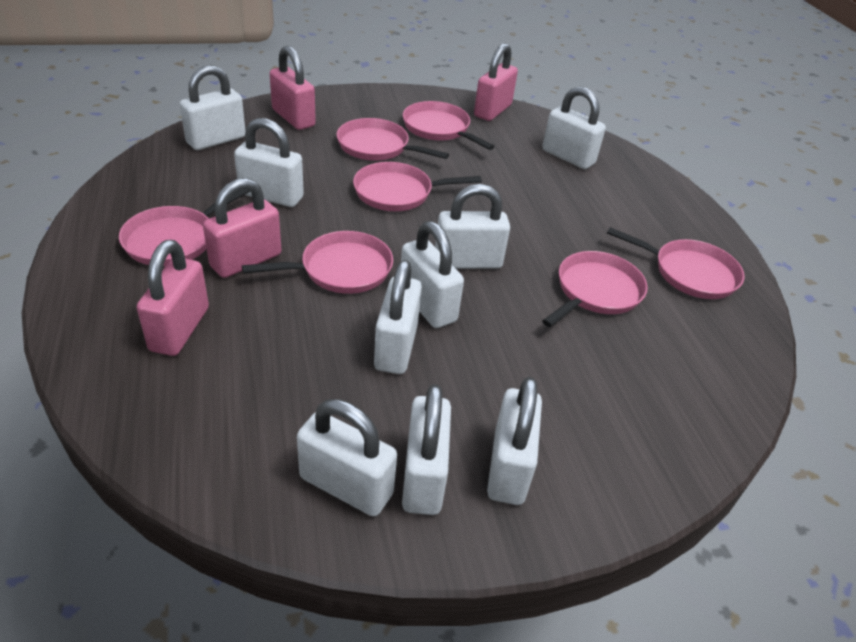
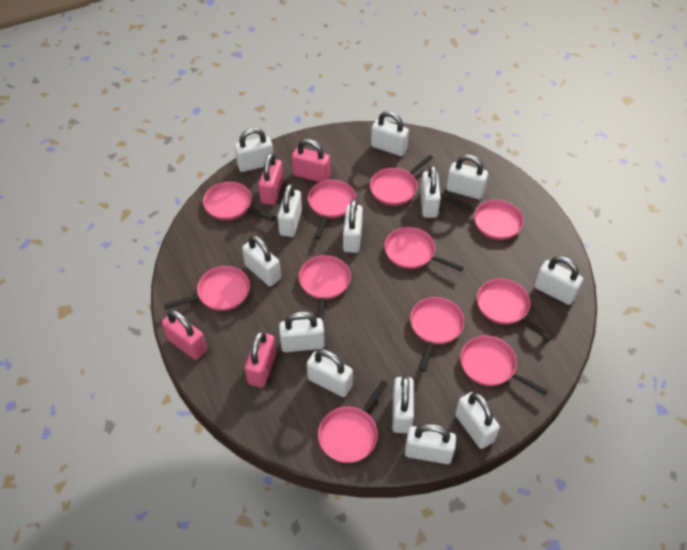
pink pan: 7 -> 11
white padlock: 9 -> 13

